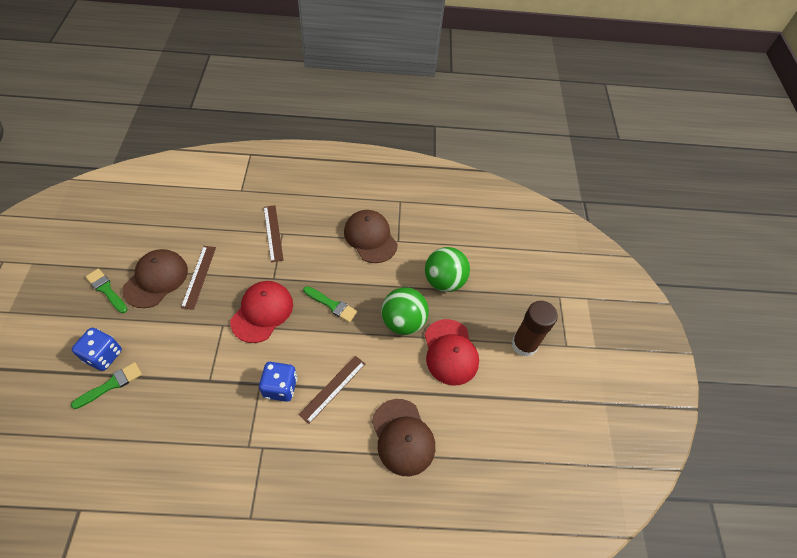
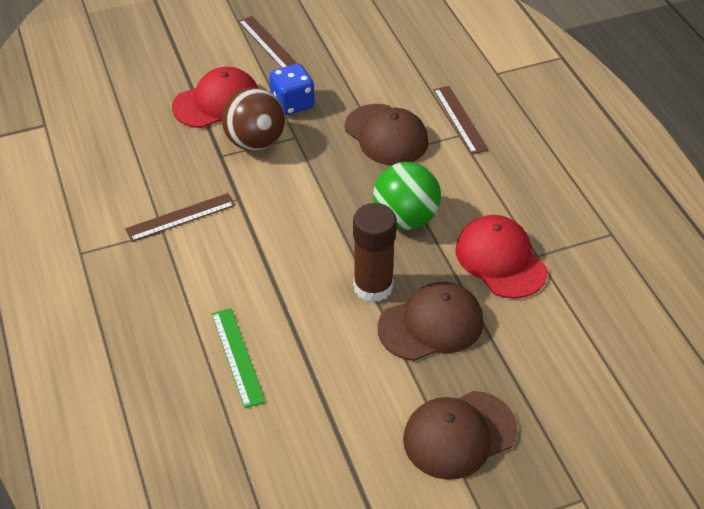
blue dice: 2 -> 1
brown ball: 0 -> 1
green ball: 2 -> 1
green brush: 3 -> 0
green ruler: 0 -> 1

